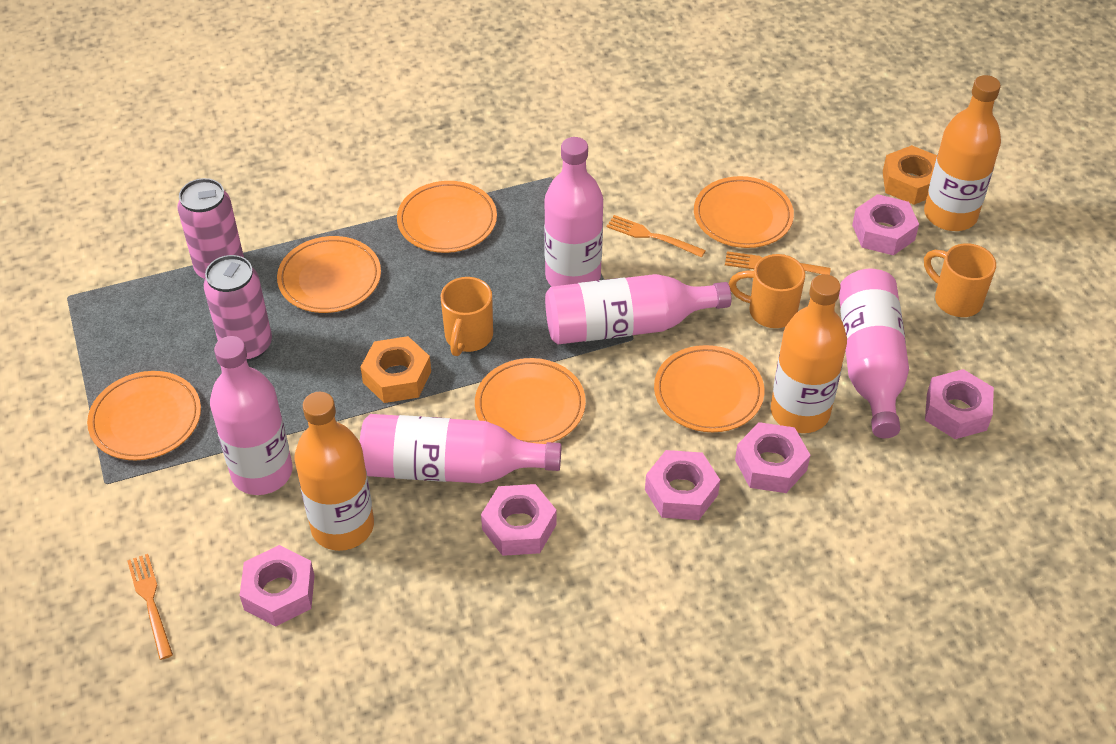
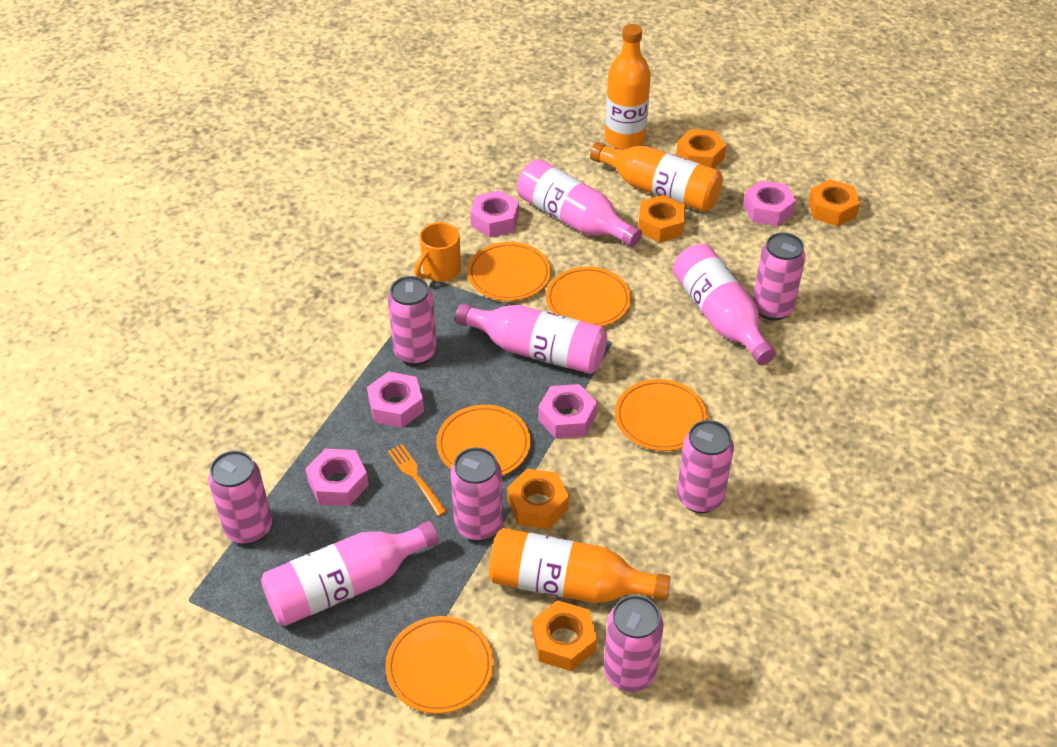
orange fork: 3 -> 1
orange mug: 3 -> 1
orange nut: 2 -> 5
orange plate: 6 -> 5
pink bottle: 5 -> 4
pink can: 2 -> 6
pink nut: 6 -> 5

